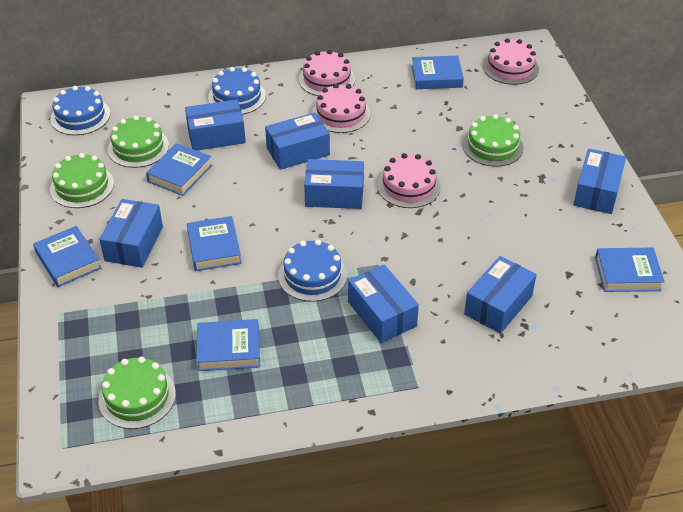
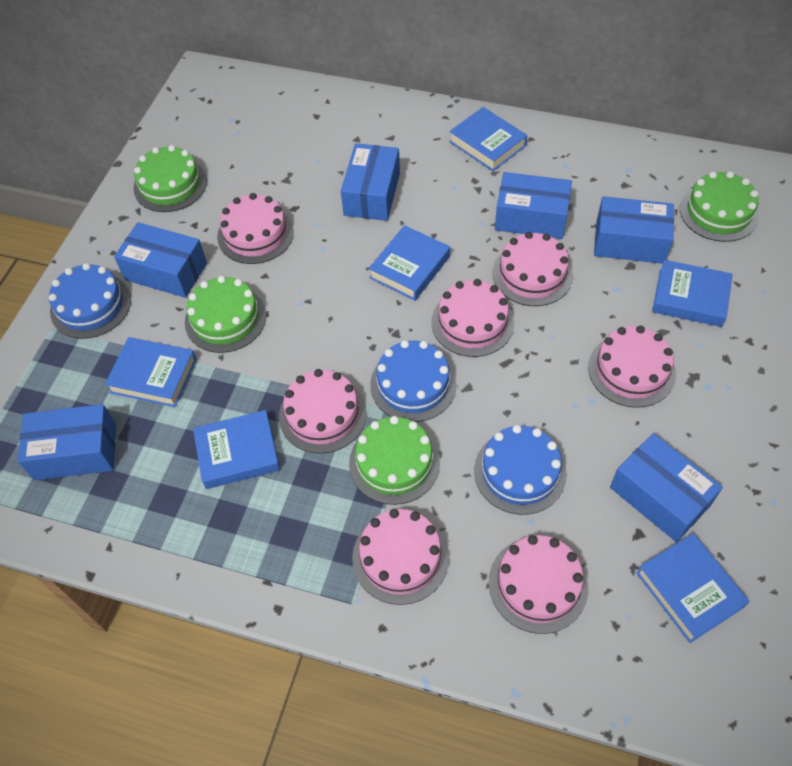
blue box: 7 -> 6
pink cake: 4 -> 7

